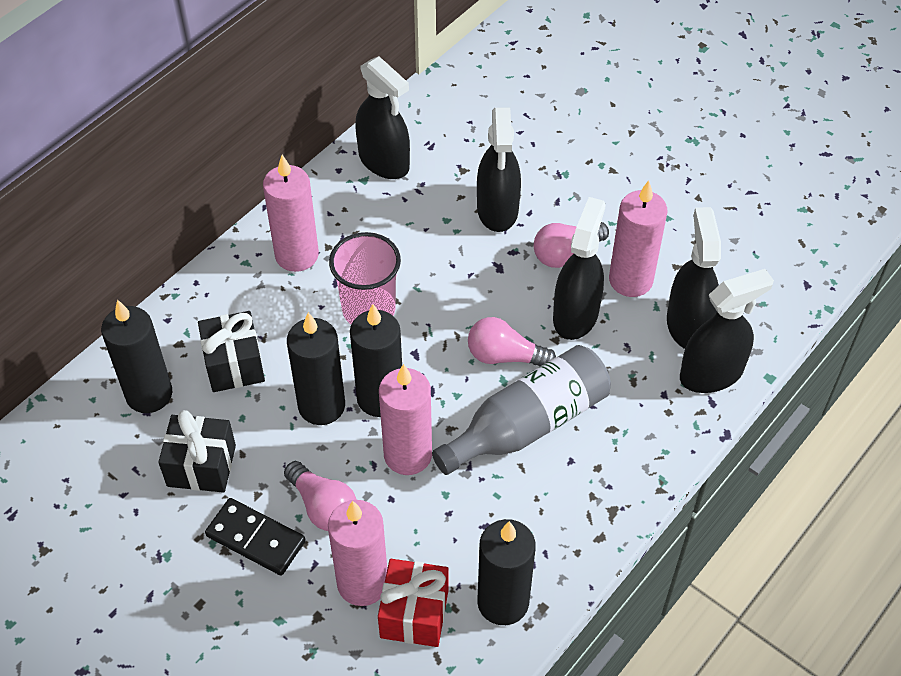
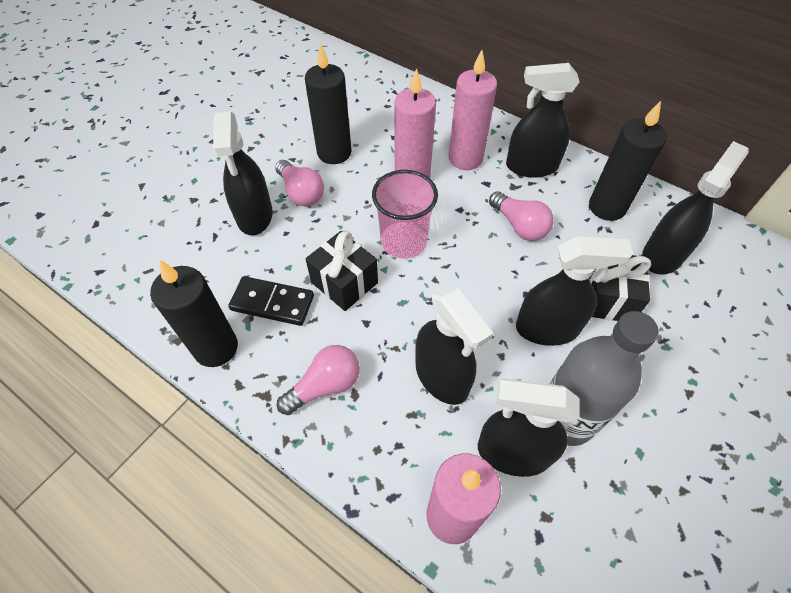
black candle: 4 -> 3
black spray bottle: 5 -> 6
pink candle: 4 -> 3
red gift: 1 -> 0

